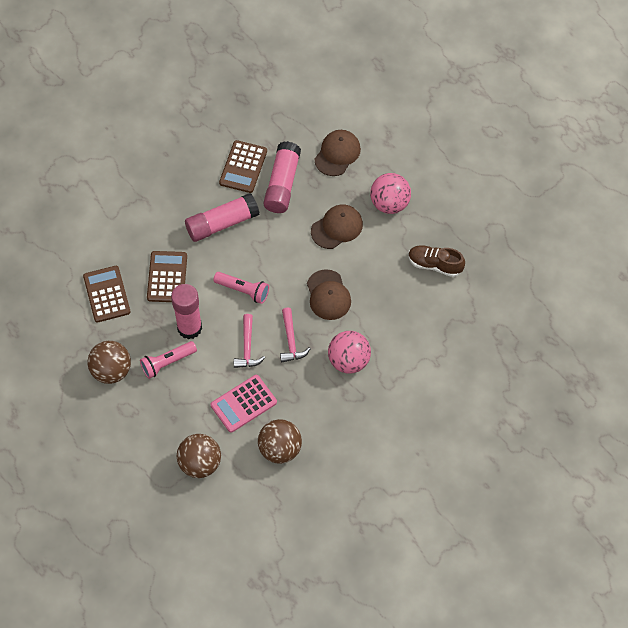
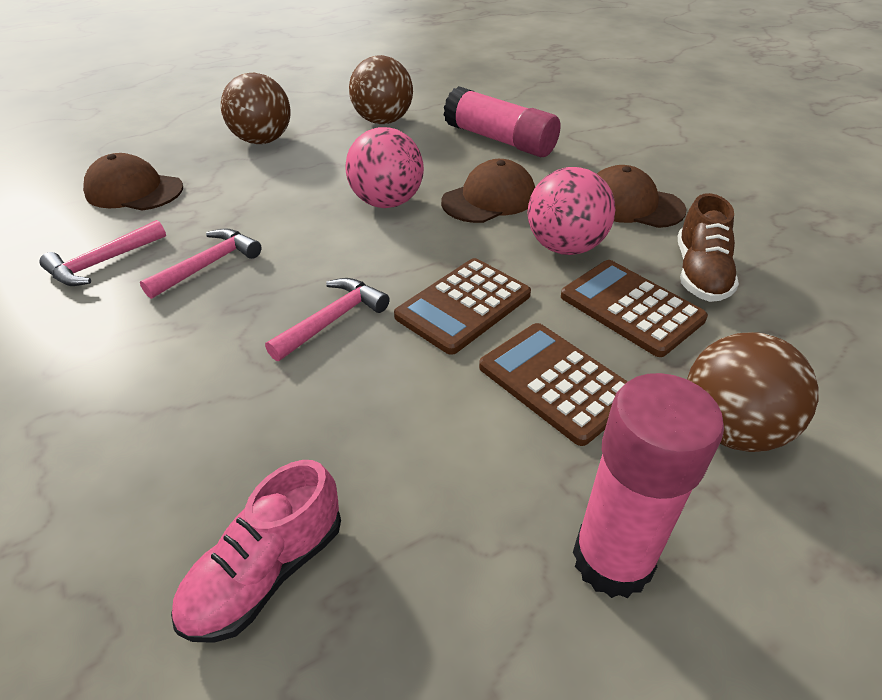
pink calculator: 1 -> 0
pink flashlight: 2 -> 0
pink glue stick: 3 -> 2
pink hammer: 2 -> 3
pink shoe: 0 -> 1

